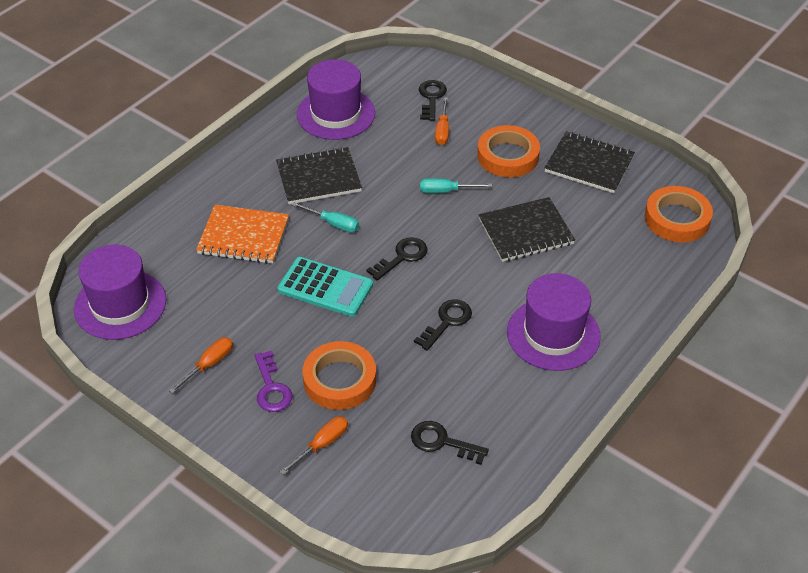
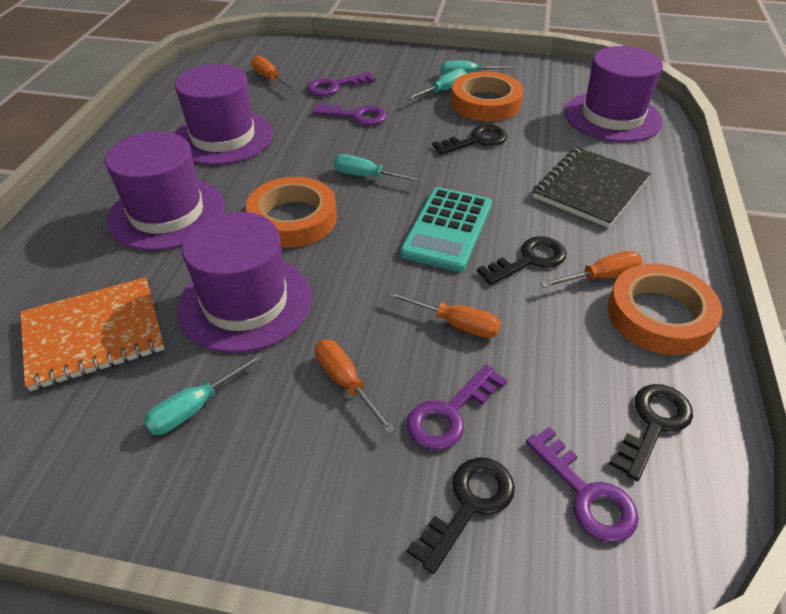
black notebook: 3 -> 1
orange screwdriver: 3 -> 4
purple hat: 3 -> 4
purple key: 1 -> 4
turquoise screwdriver: 2 -> 4

